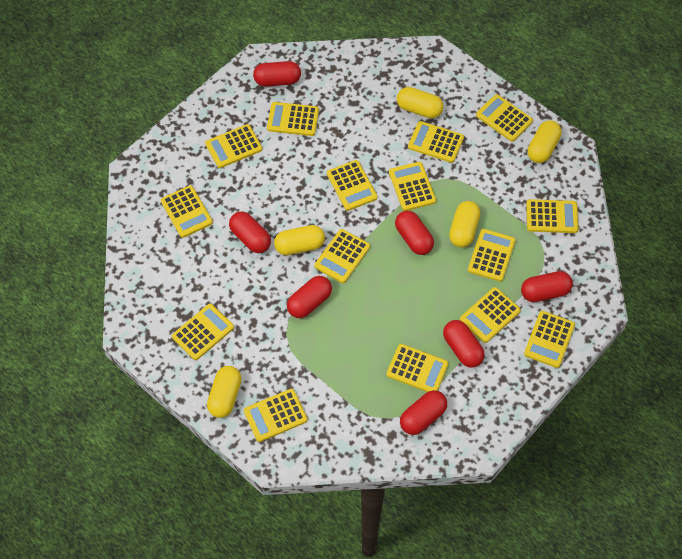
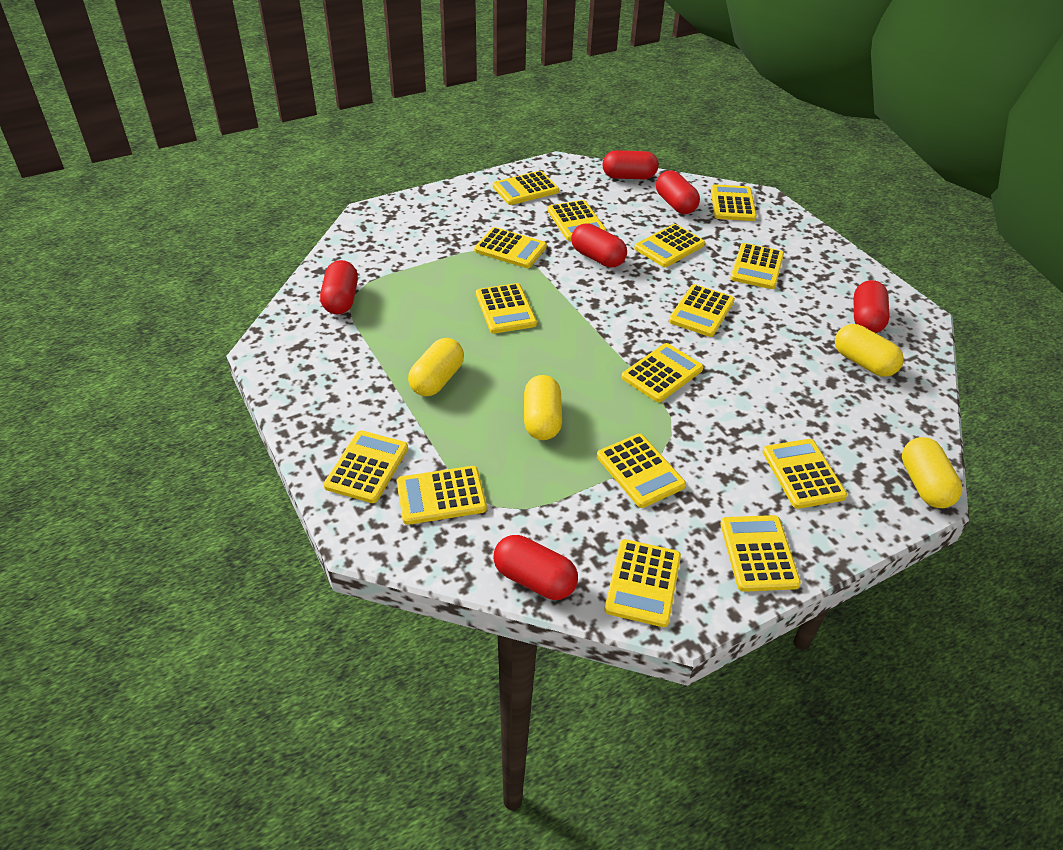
red capsule: 7 -> 6
yellow capsule: 5 -> 4

